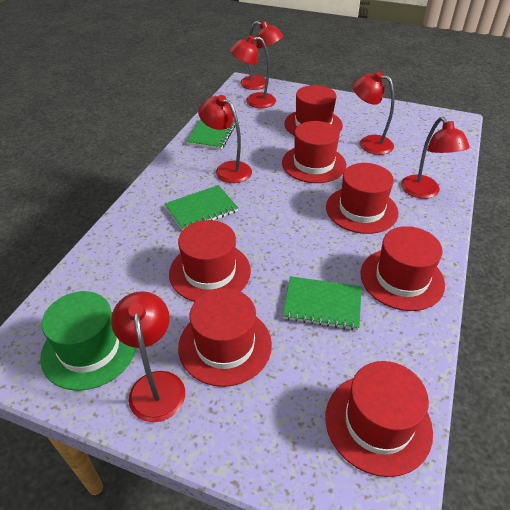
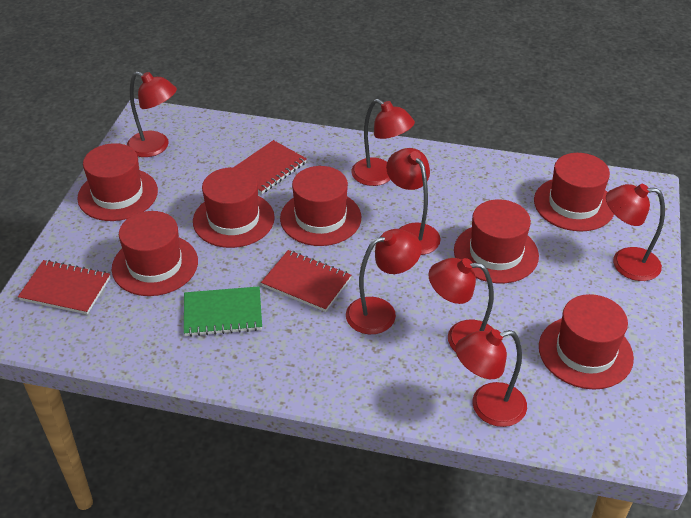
green hat: 1 -> 0
green notebook: 3 -> 1
red lamp: 6 -> 7
red notebook: 0 -> 3

